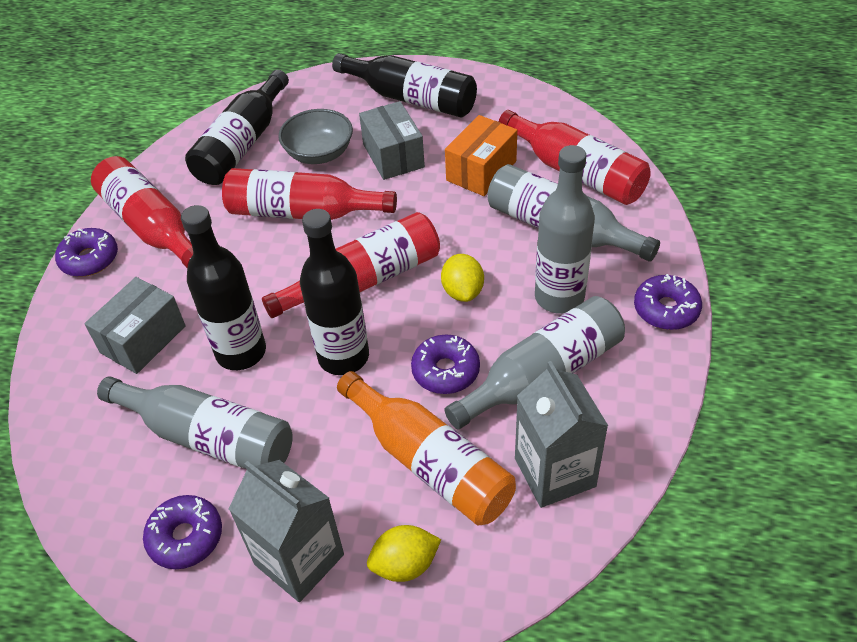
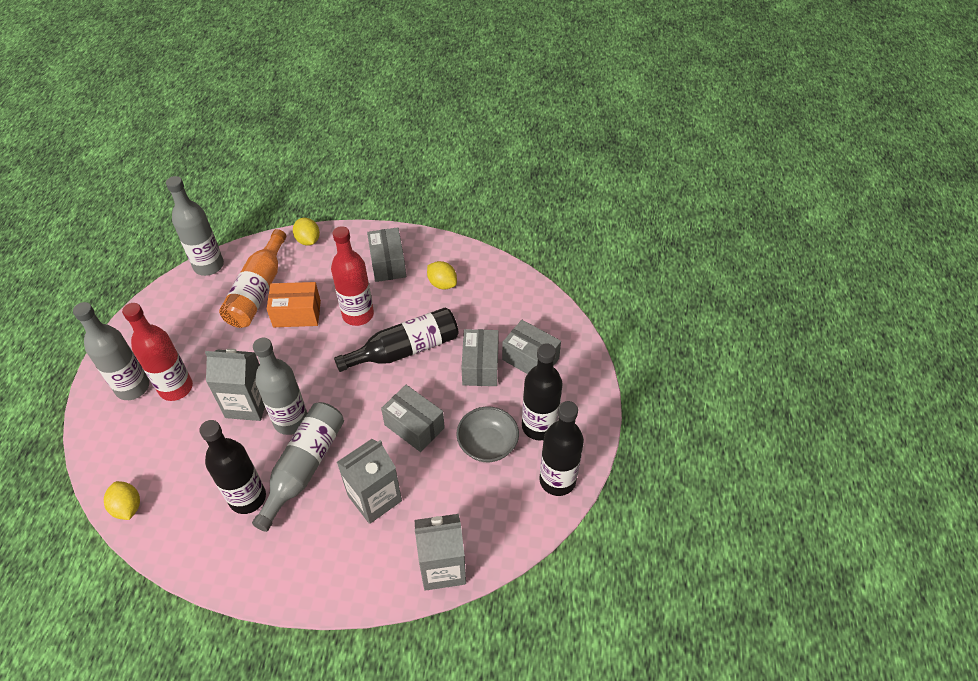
grey box: 2 -> 4
grey carton: 2 -> 3
purple donut: 4 -> 0
red bottle: 4 -> 2
yellow lemon: 2 -> 3

